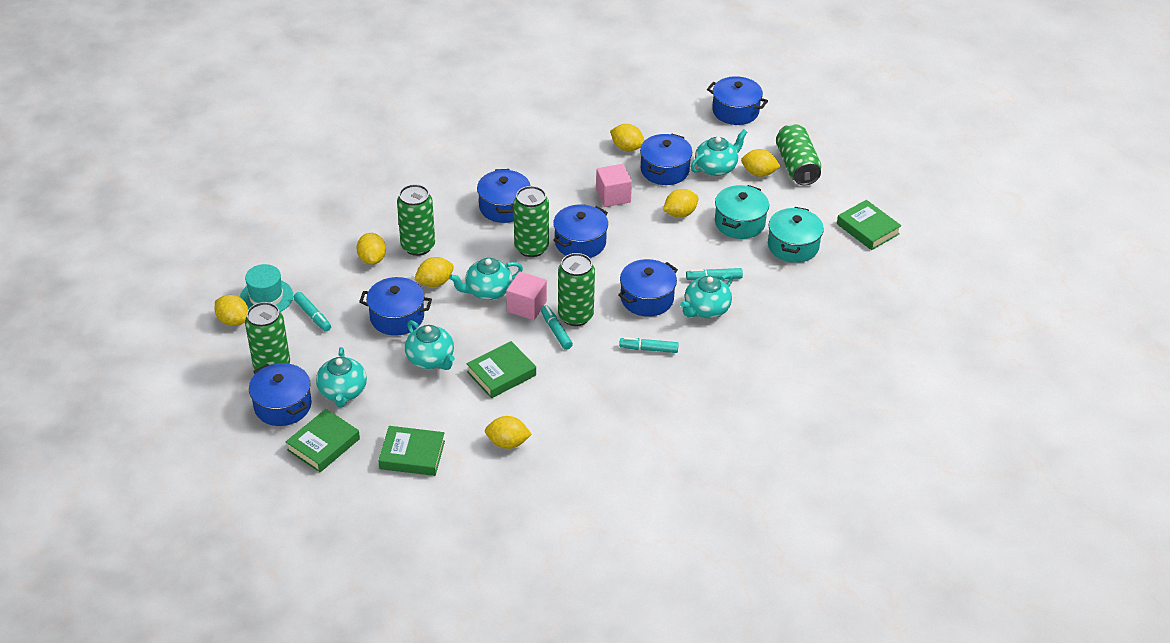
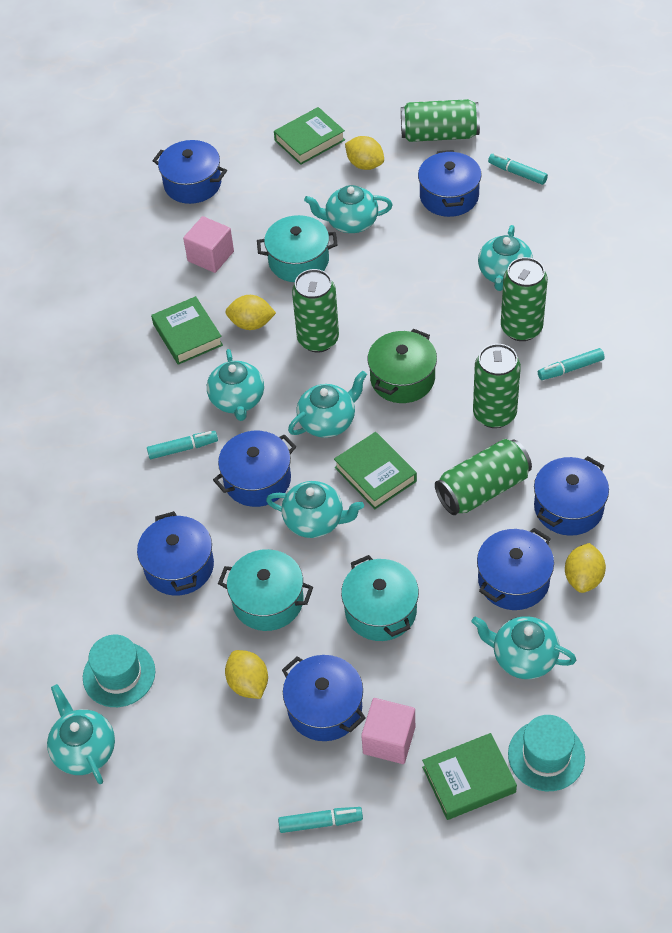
green pot: 0 -> 1
turquoise hat: 1 -> 2
turquoise pot: 2 -> 3
turquoise teapot: 5 -> 7
yellow lemon: 7 -> 4

